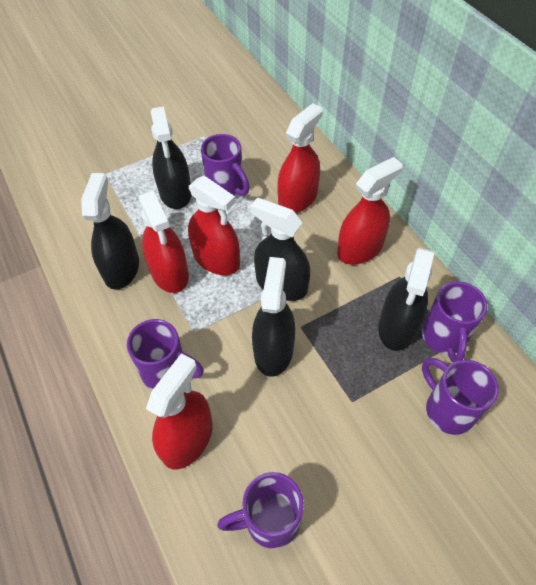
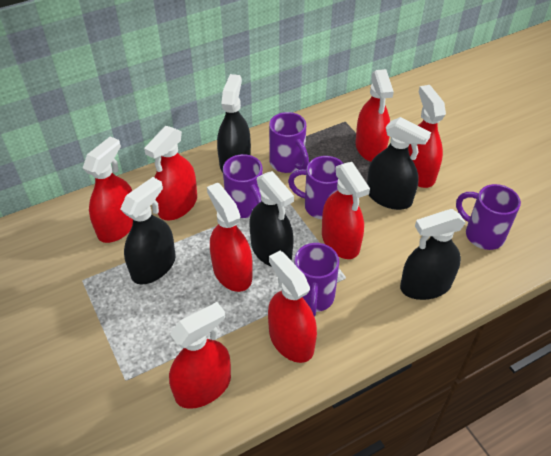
red spray bottle: 5 -> 8

